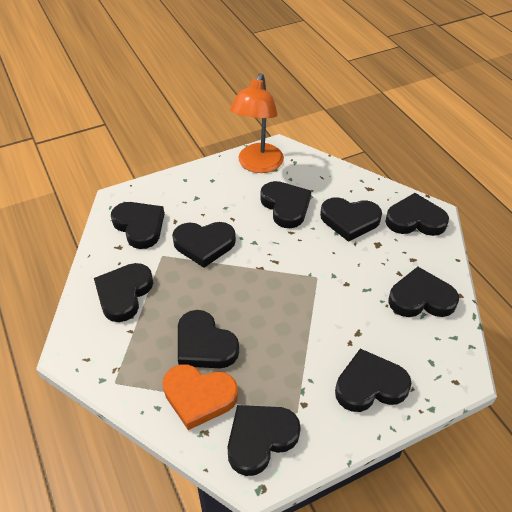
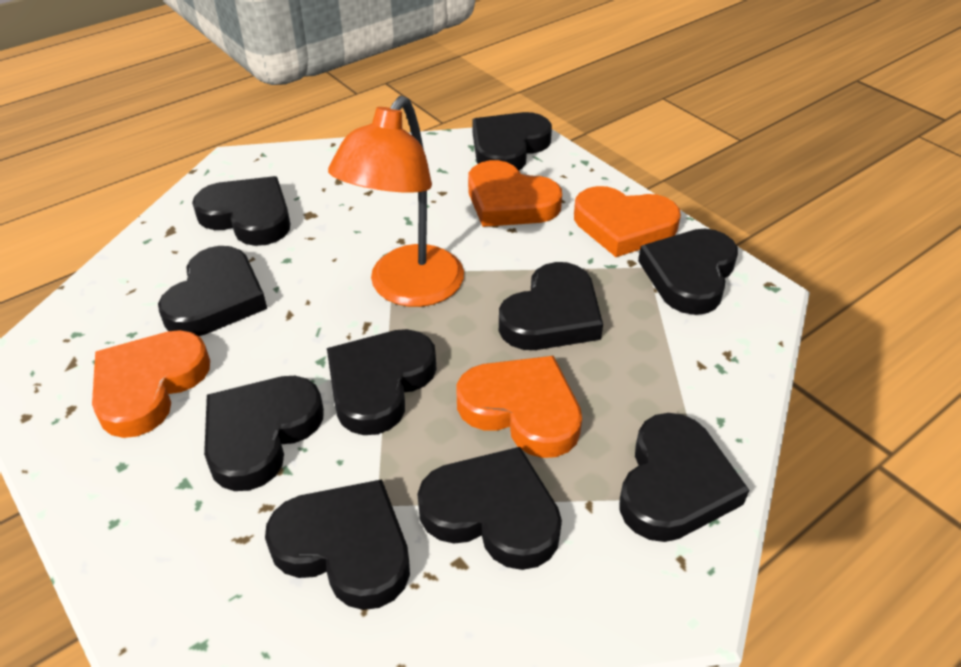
orange heart: 1 -> 4

